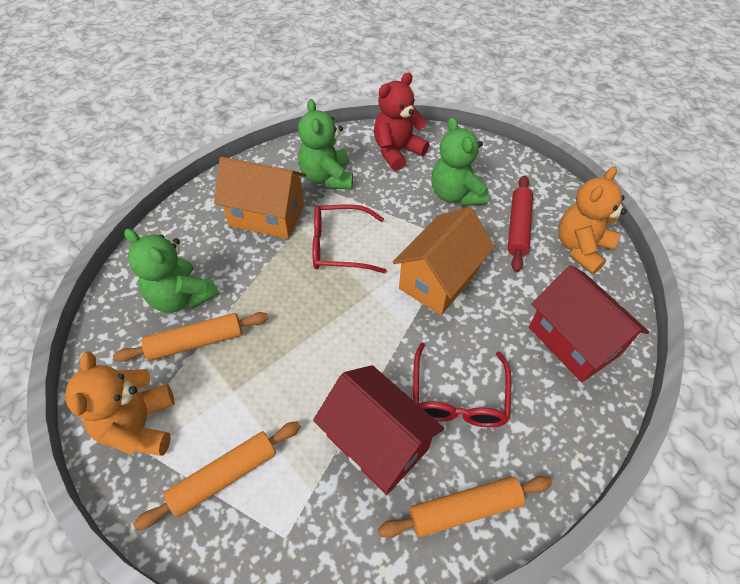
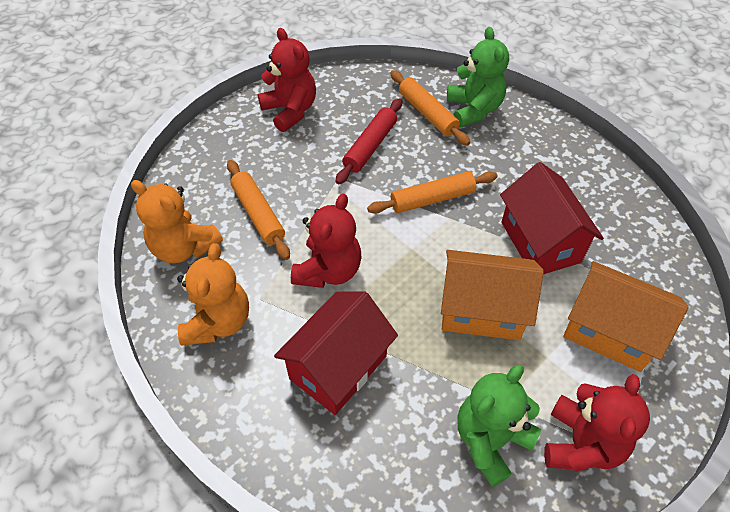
green teddy bear: 3 -> 2
red glasses: 2 -> 0
red teddy bear: 1 -> 3

